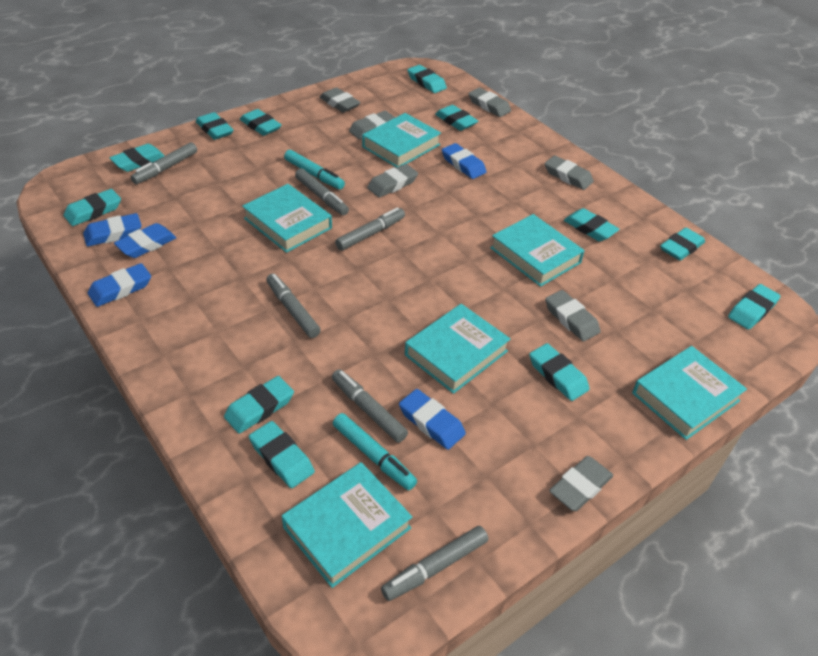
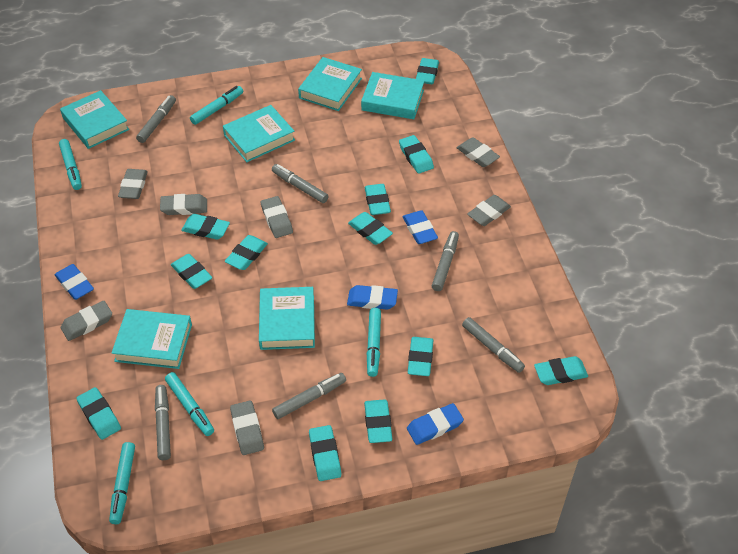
blue eraser: 5 -> 4
turquoise marker: 2 -> 5

